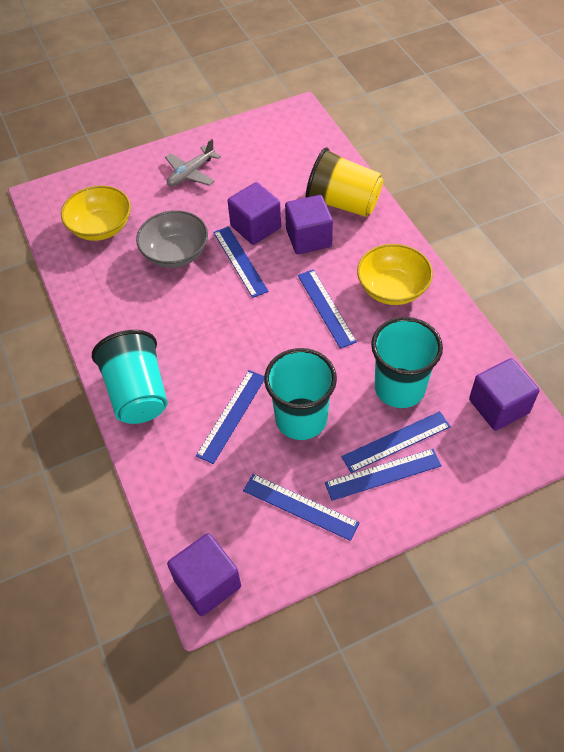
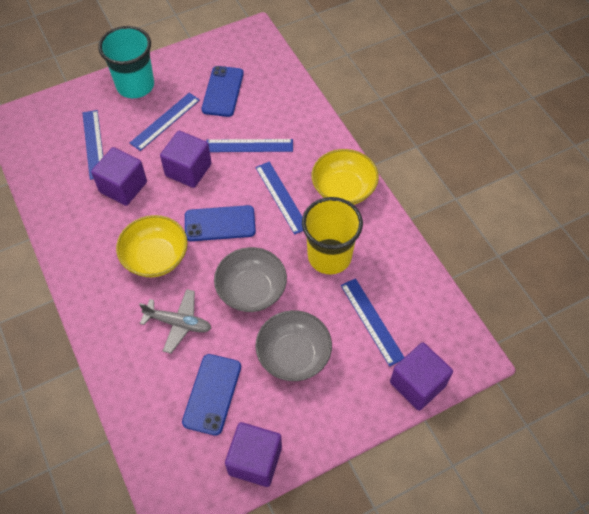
blue phone: 0 -> 3
blue ruler: 6 -> 5
grey bowl: 1 -> 2
turquoise cup: 3 -> 1

